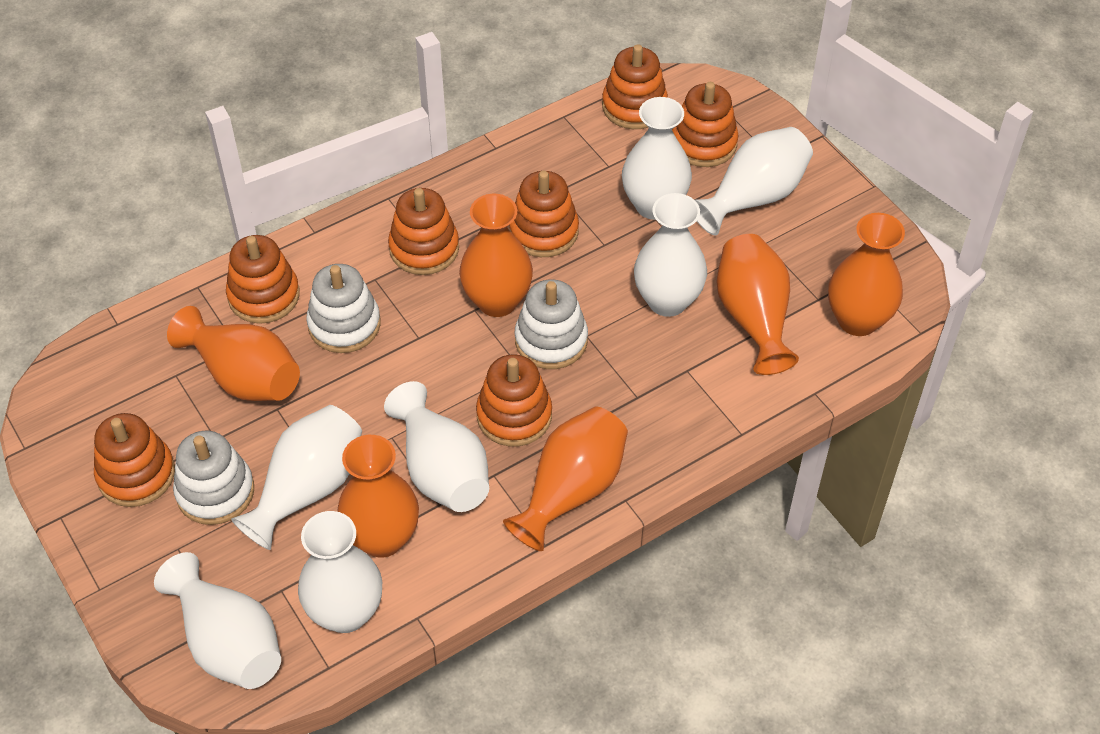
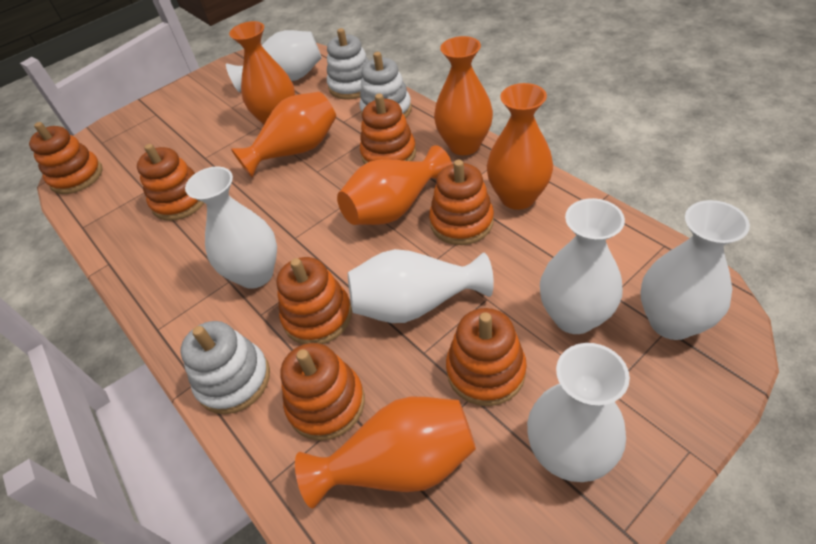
white vase: 7 -> 6

